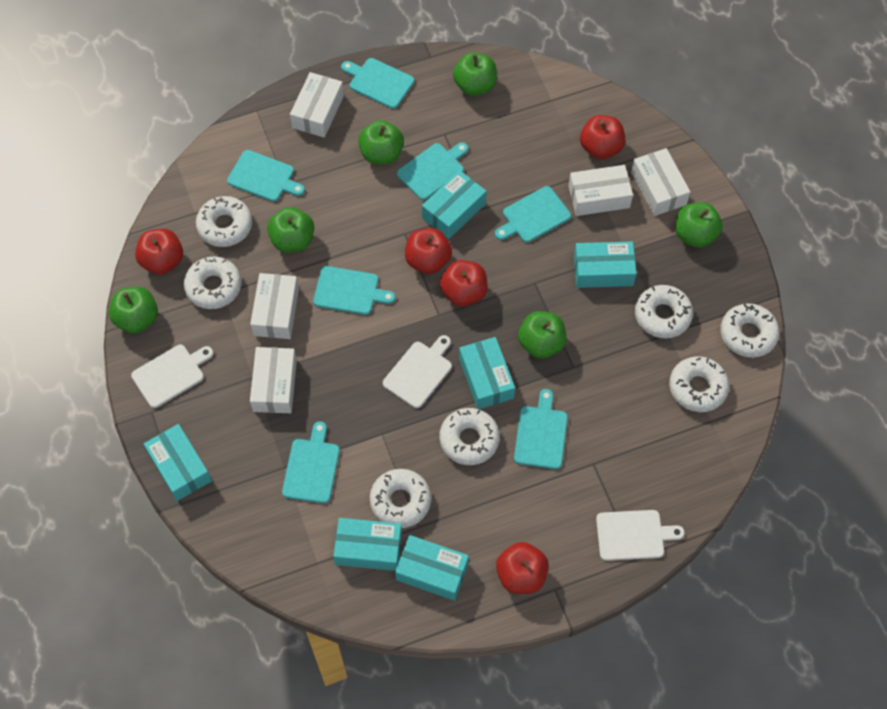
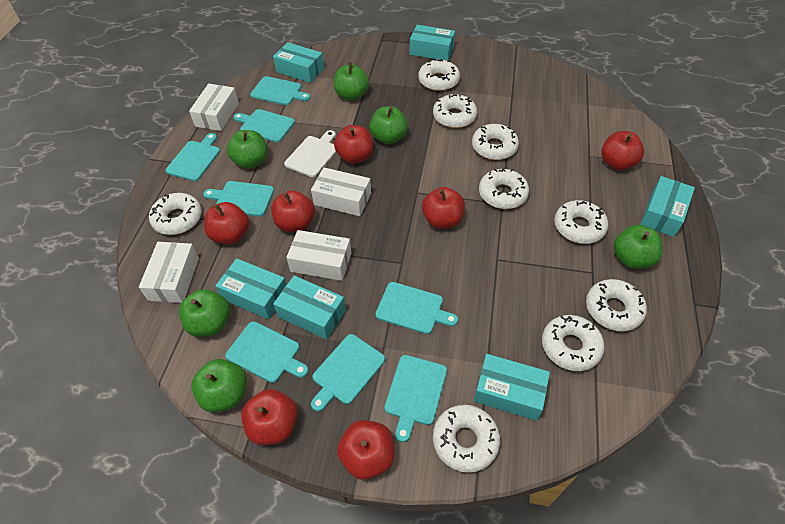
red apple: 5 -> 7
turquoise cutting board: 7 -> 8
white box: 5 -> 4
white cutting board: 3 -> 1
white donut: 7 -> 9

